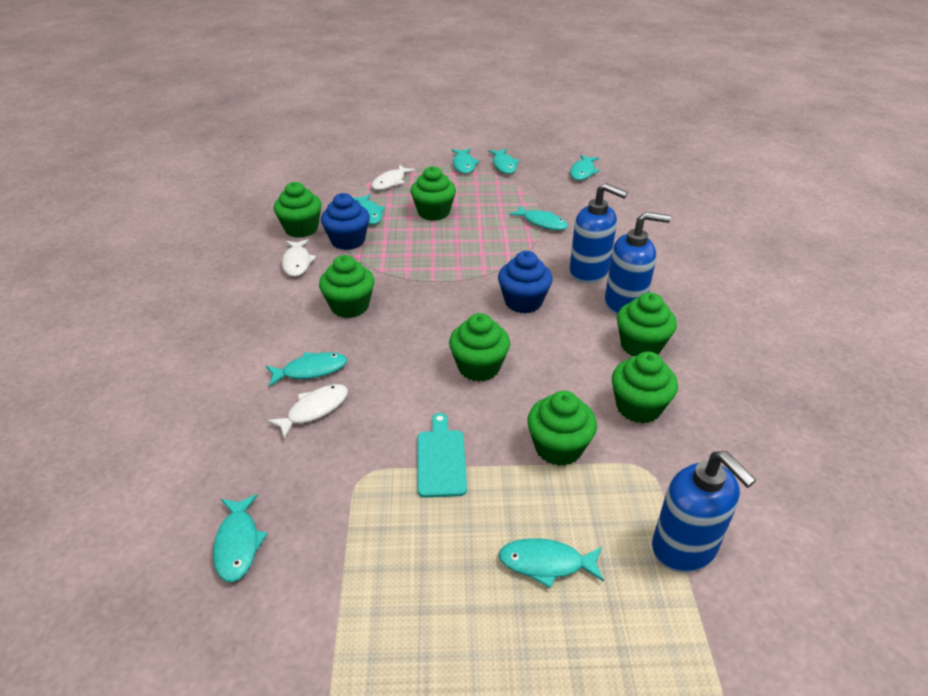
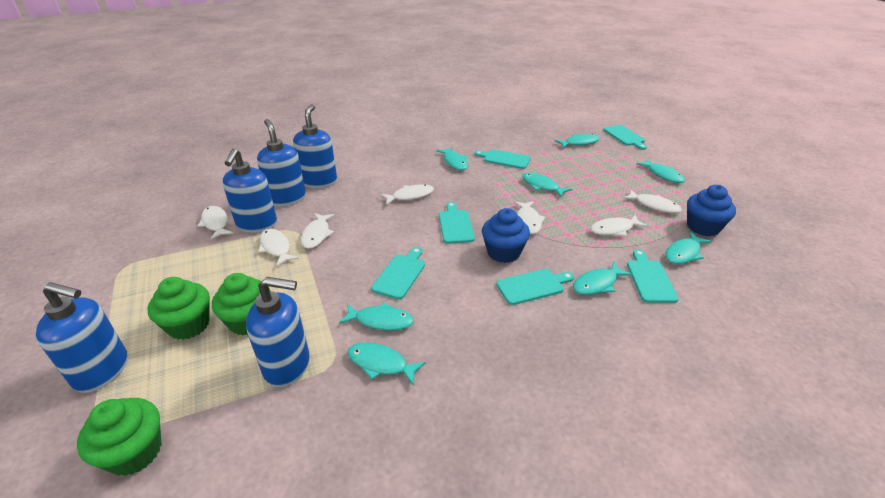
blue soap dispenser: 3 -> 5
green cupcake: 7 -> 3
turquoise cutting board: 1 -> 6
white fish: 3 -> 7

